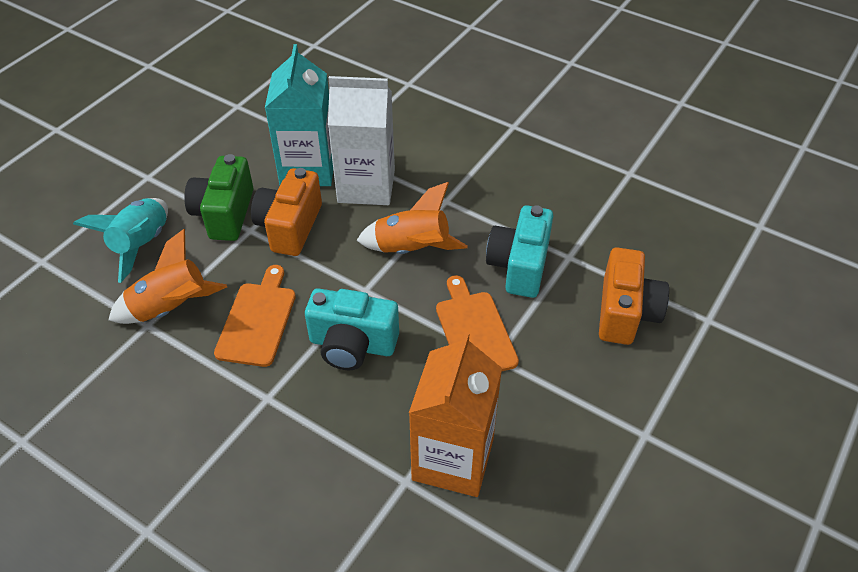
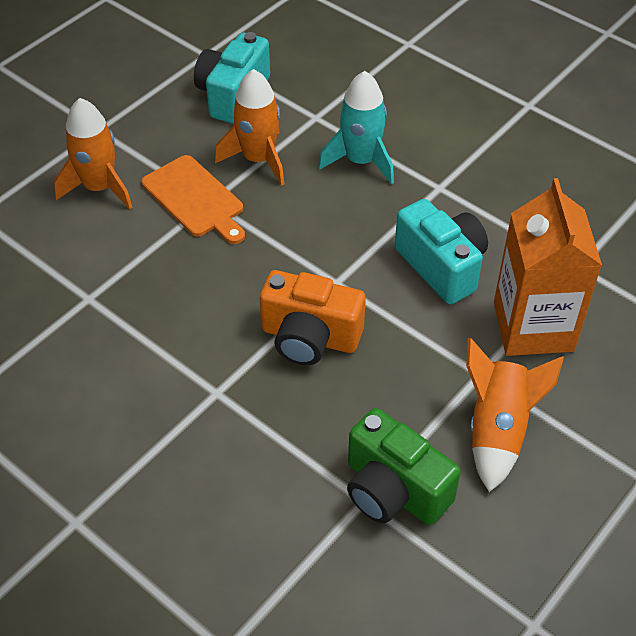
orange camera: 2 -> 1
orange cutting board: 2 -> 1
orange rocket: 2 -> 3
turquoise carton: 1 -> 0
white carton: 1 -> 0

